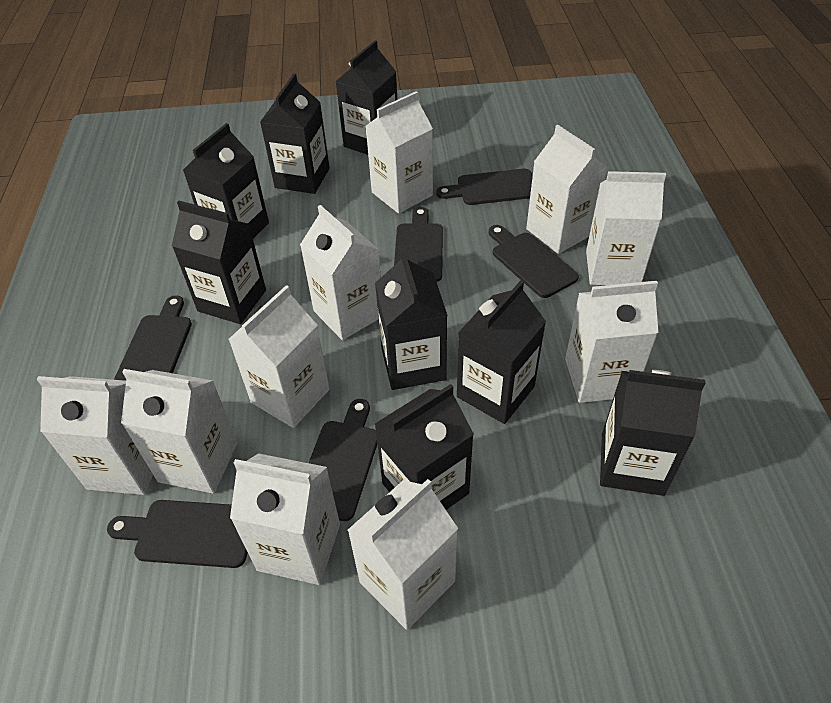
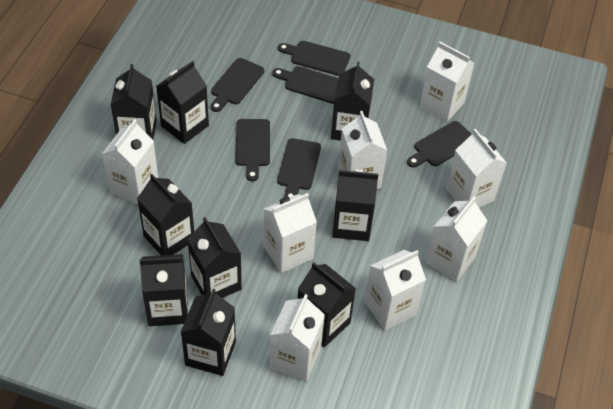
black carton: 8 -> 9
white carton: 10 -> 8

